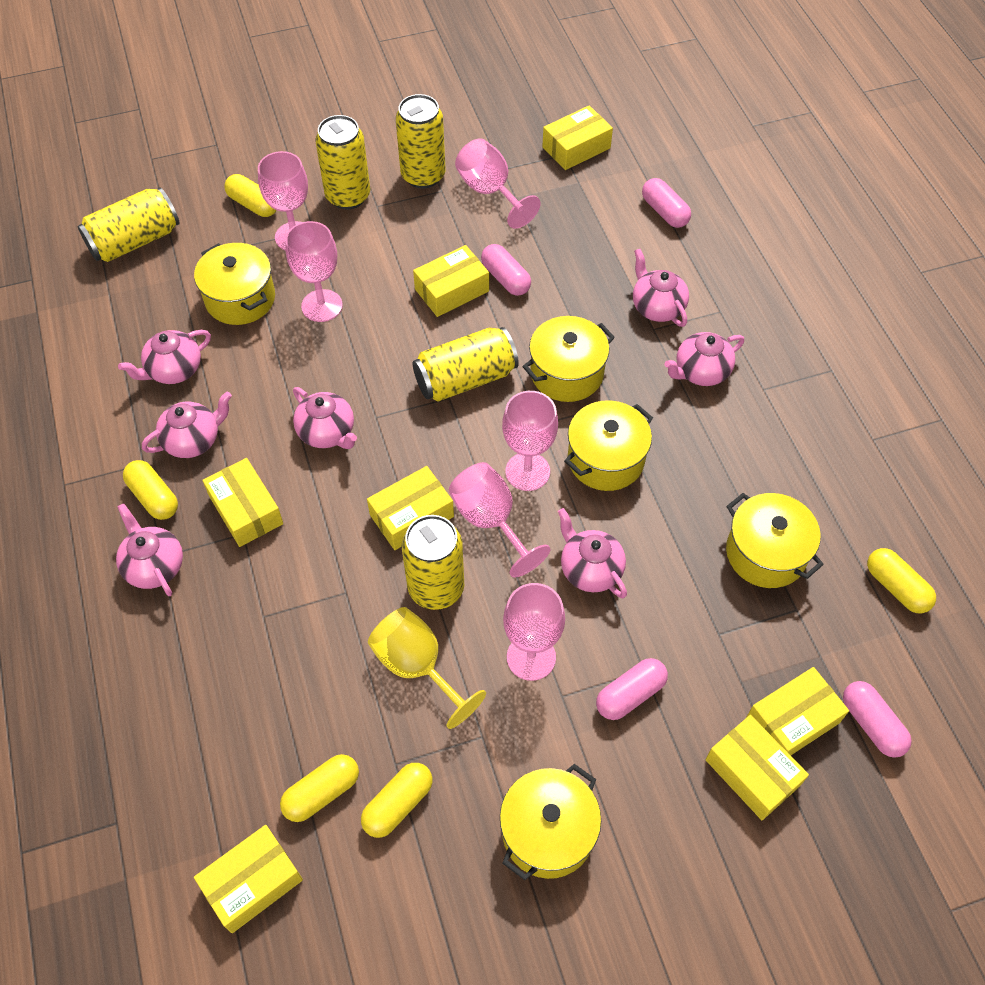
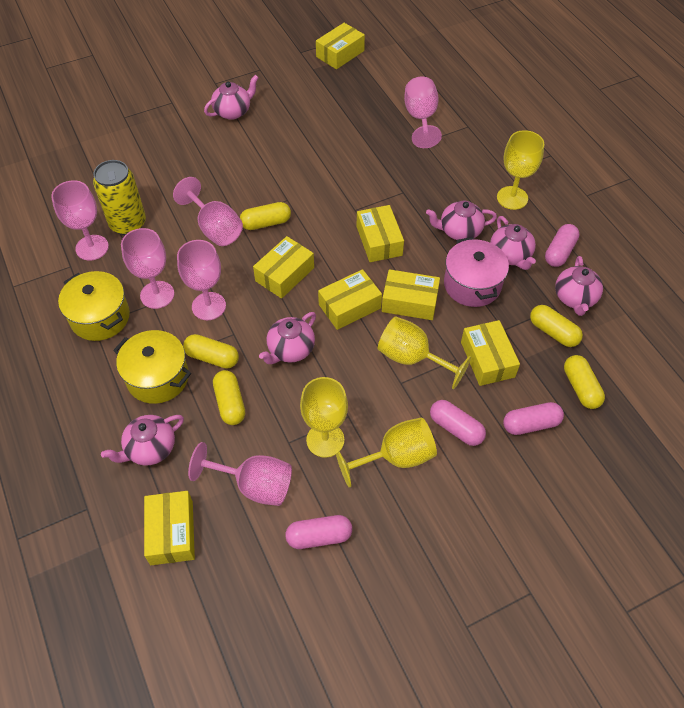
pink pot: 0 -> 1
pink teapot: 7 -> 6
yellow can: 5 -> 1
yellow goblet: 1 -> 4
yellow pot: 5 -> 2

